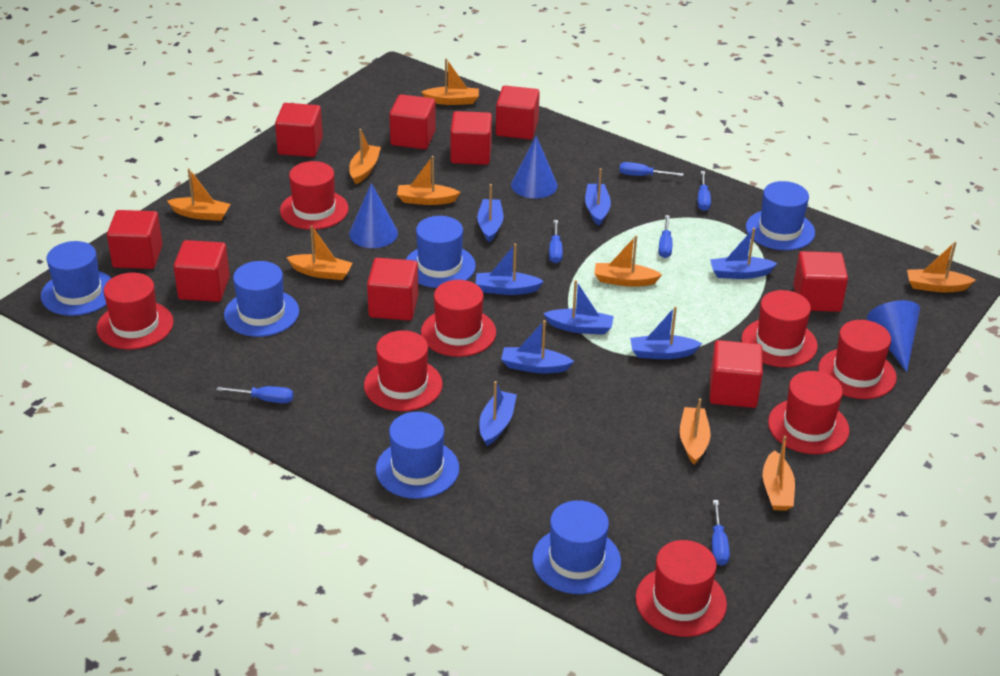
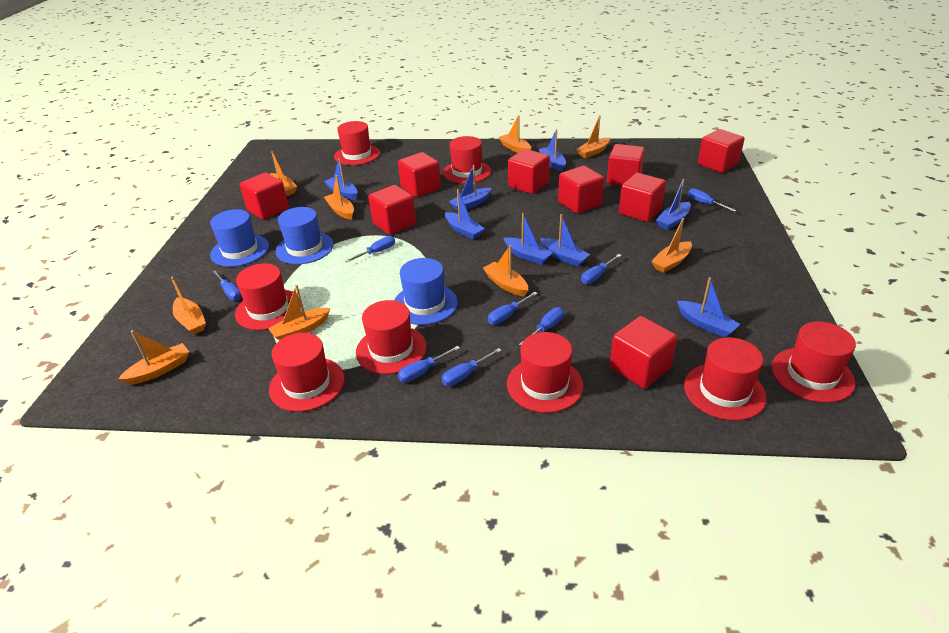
blue cone: 3 -> 0
blue hat: 6 -> 3
blue screwdriver: 6 -> 8

